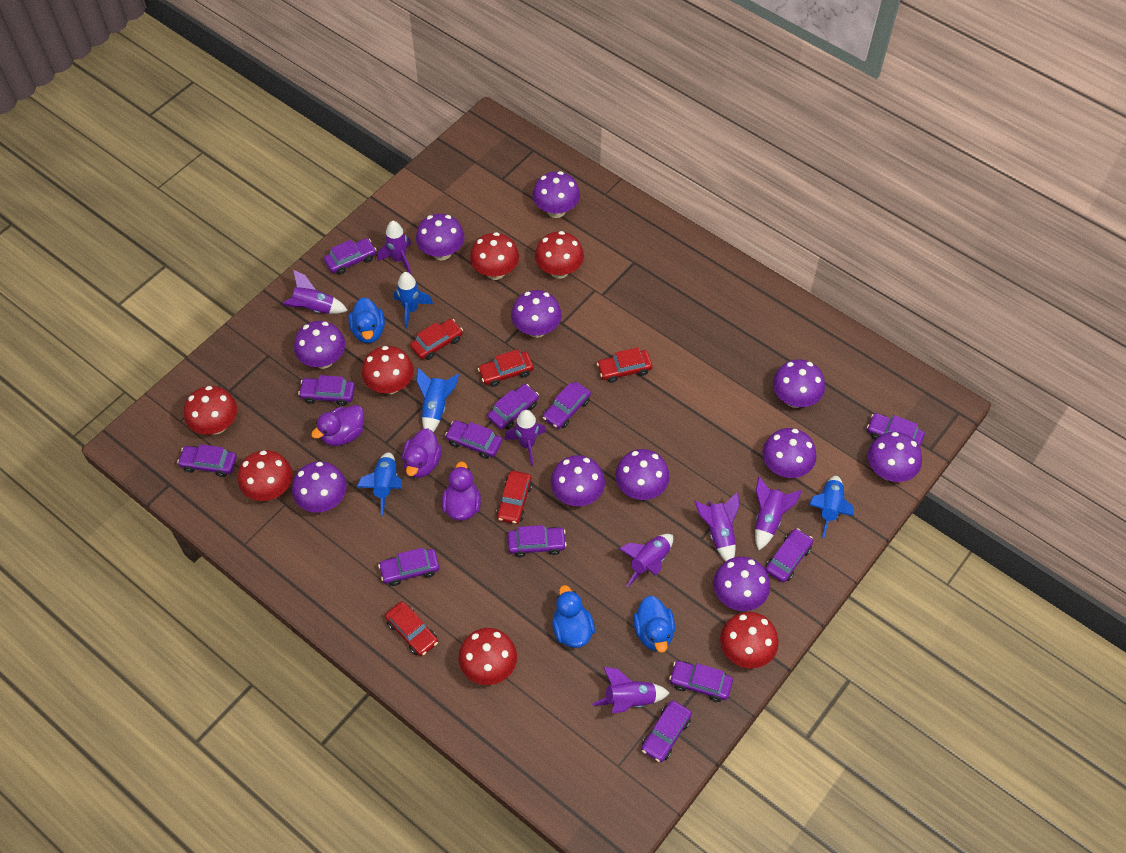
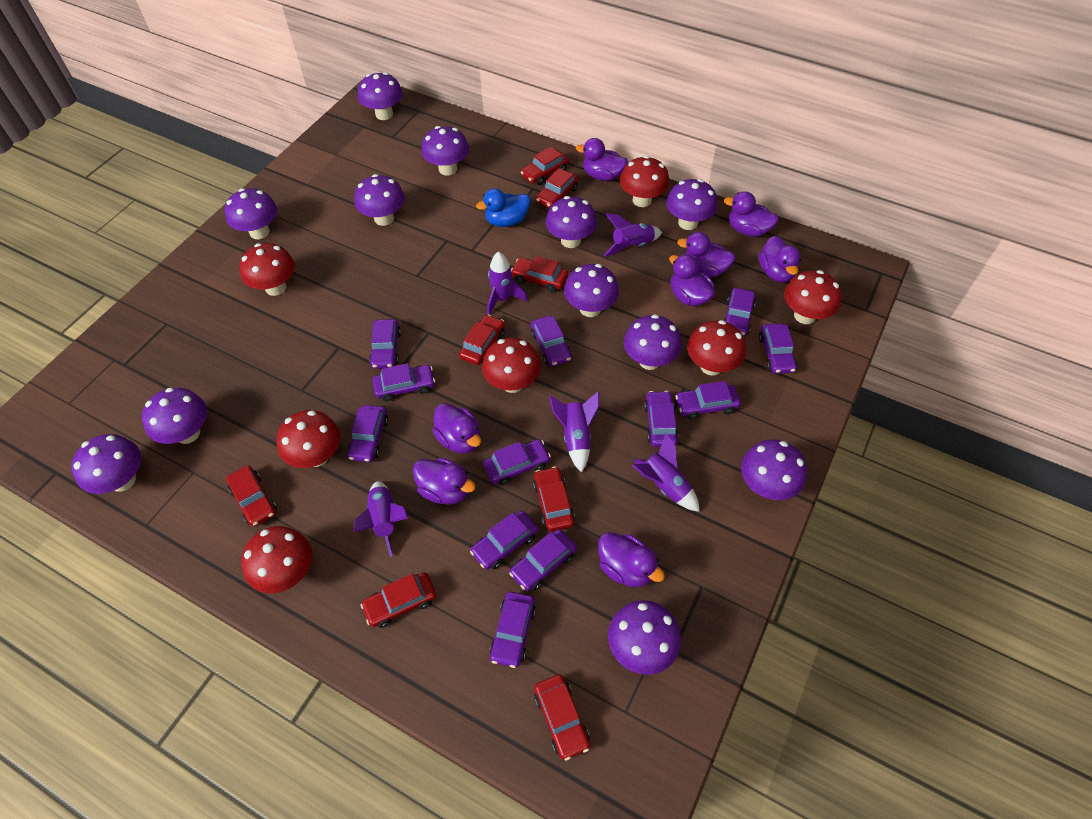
blue duck: 3 -> 1
blue rocket: 4 -> 0
purple duck: 3 -> 8
purple mushroom: 11 -> 12
purple rocket: 7 -> 5
red car: 5 -> 8

